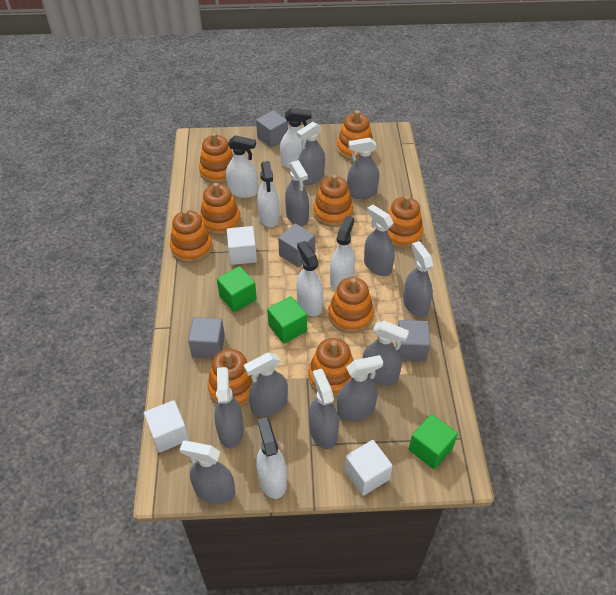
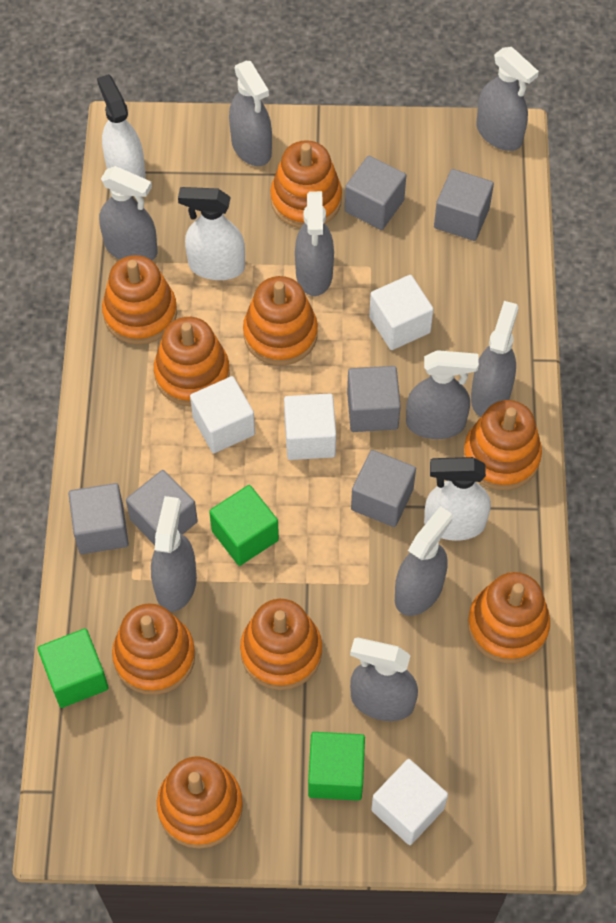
grey cube: 4 -> 6
grey spray bottle: 11 -> 9
white cube: 3 -> 4
white spray bottle: 6 -> 3

